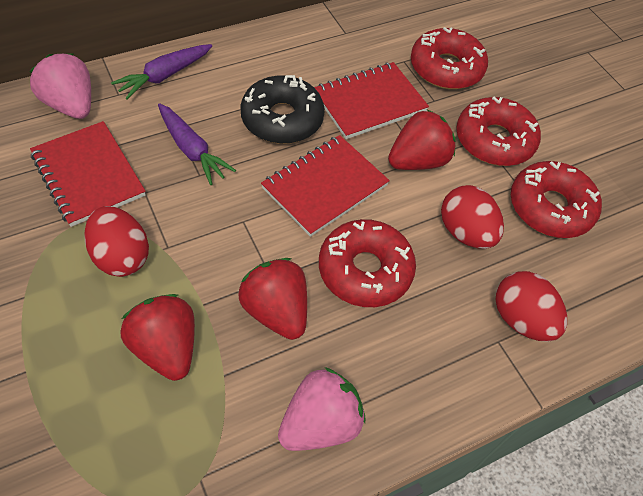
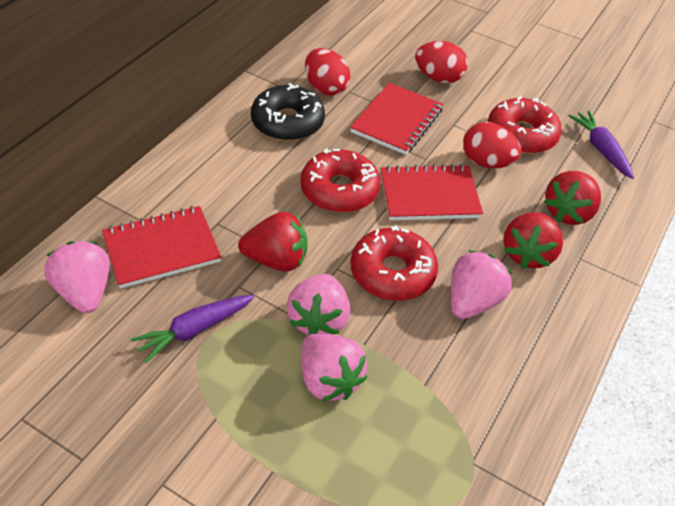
pink strawberry: 2 -> 4
red donut: 4 -> 3

